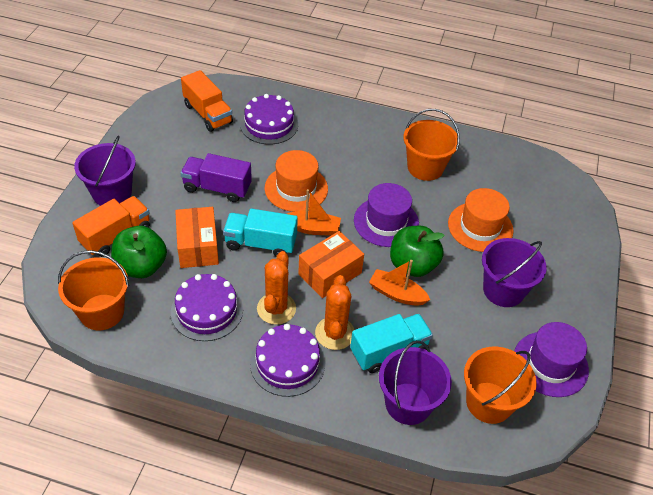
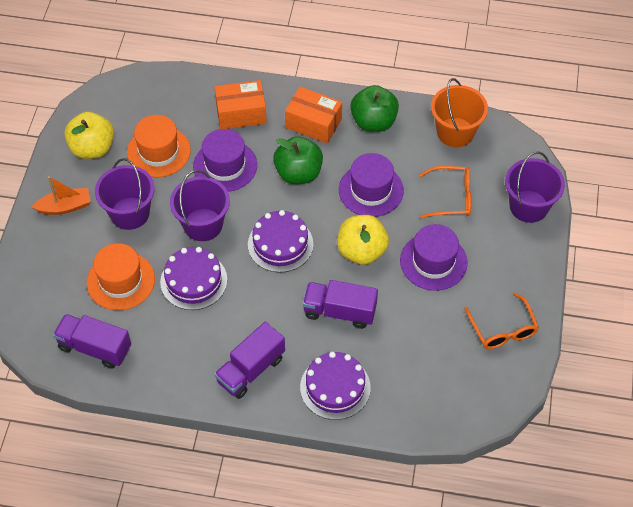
orange boat: 2 -> 1
orange bucket: 3 -> 1
orange cactus: 2 -> 0
orange glasses: 0 -> 2
orange truck: 2 -> 0
purple hat: 2 -> 3
purple truck: 1 -> 3
turquoise truck: 2 -> 0
yellow apple: 0 -> 2

